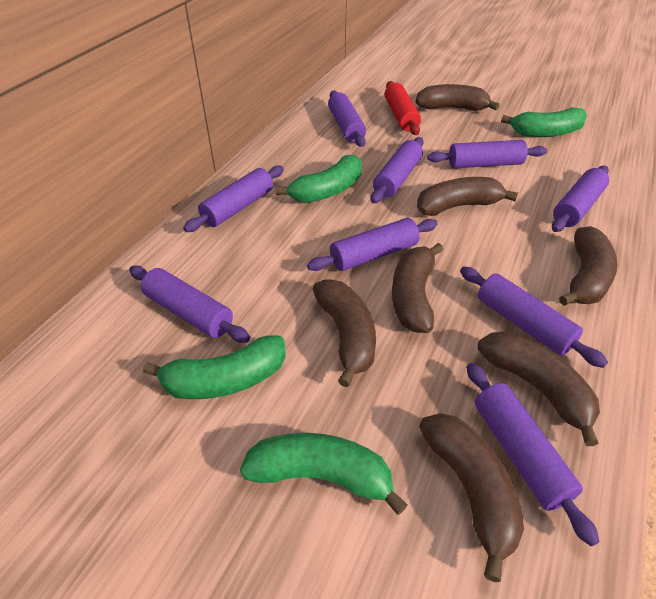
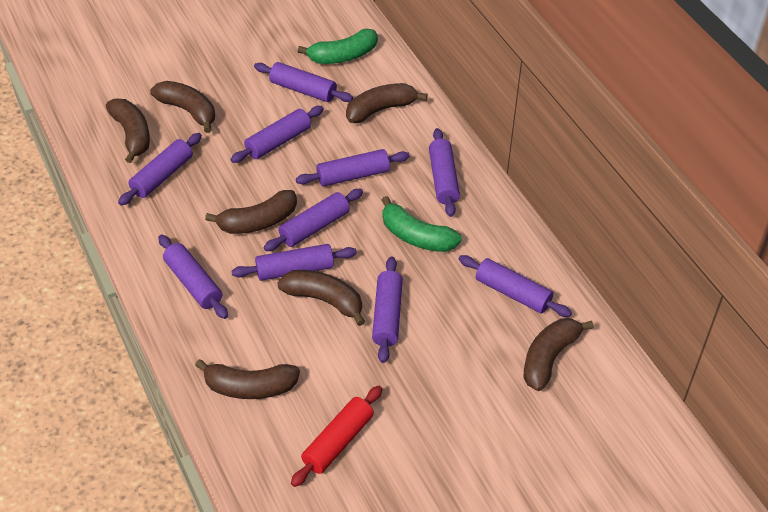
green banana: 4 -> 2
purple rolling pin: 9 -> 10

